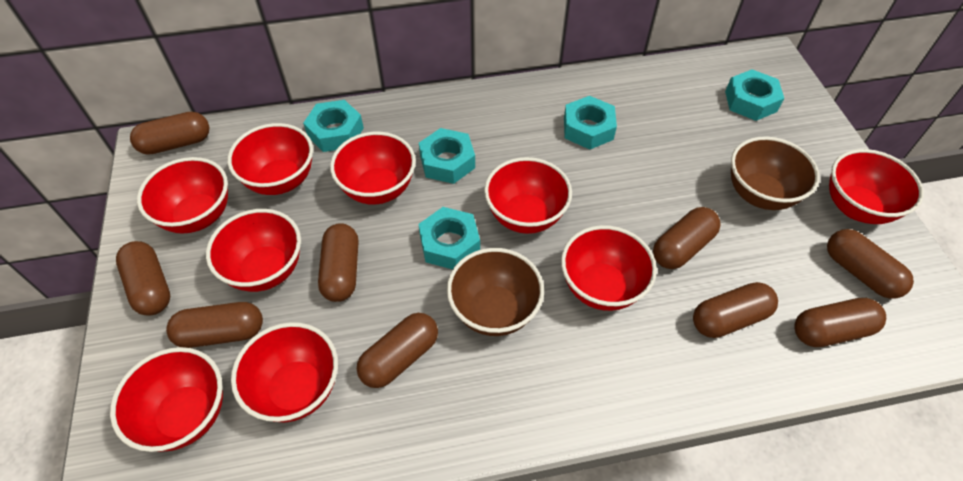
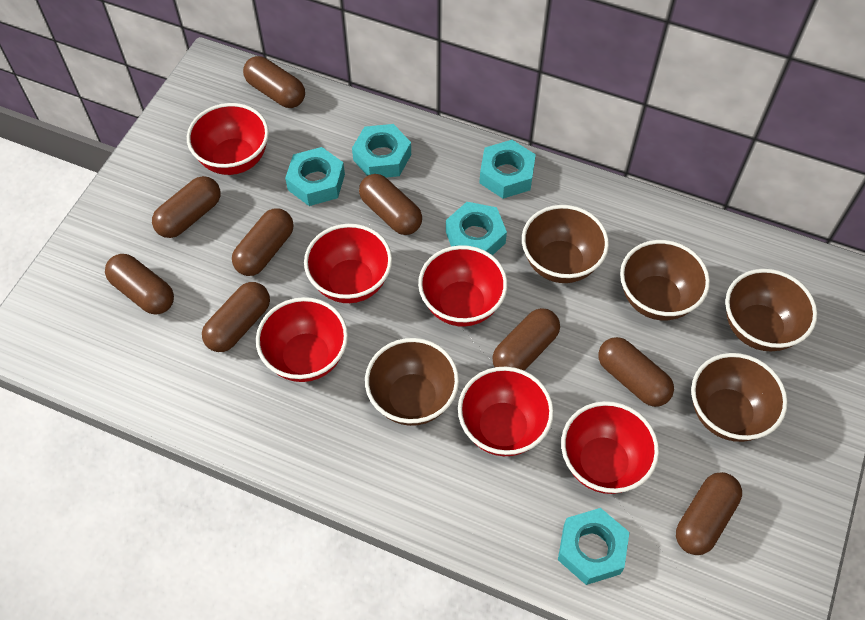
brown bowl: 2 -> 5
red bowl: 9 -> 6

